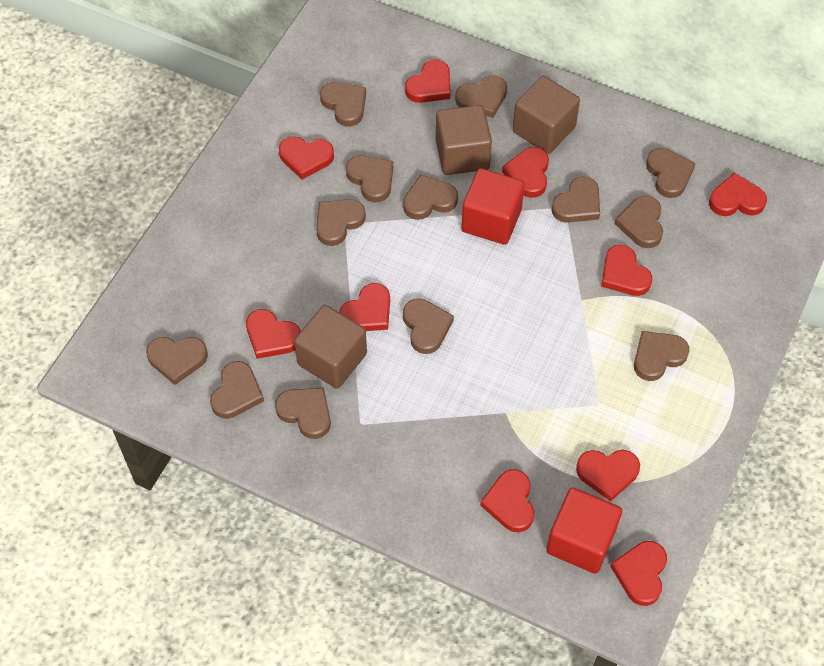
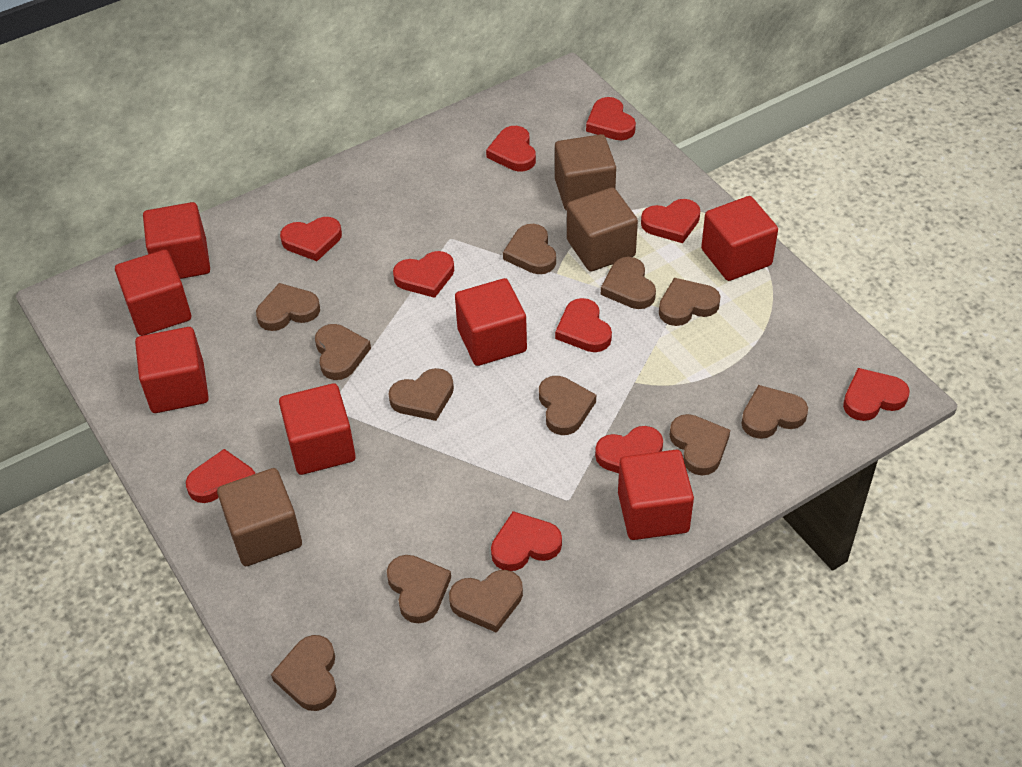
brown heart: 13 -> 12
red cube: 2 -> 7

